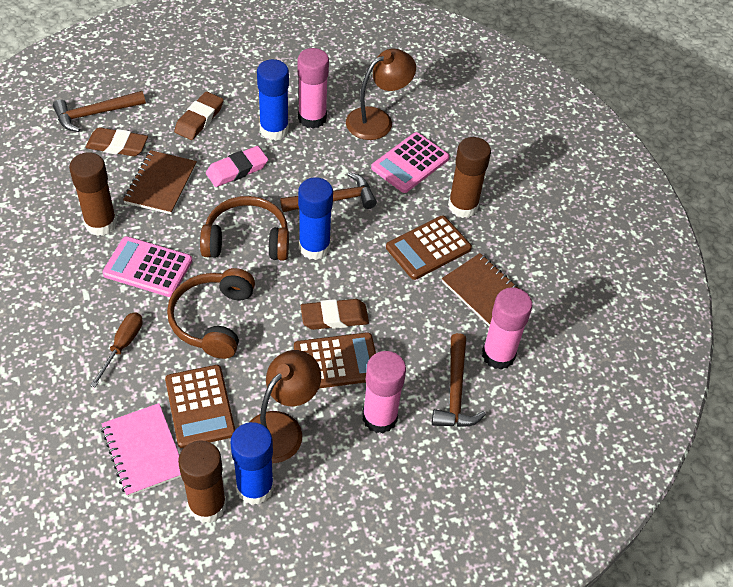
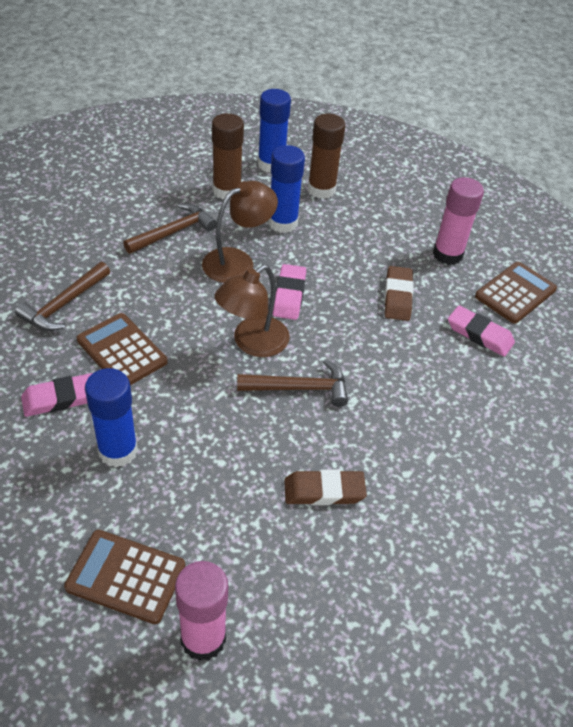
brown eraser: 3 -> 2
brown glue stick: 3 -> 2
brown headphones: 2 -> 0
brown notebook: 2 -> 0
brown screwdriver: 1 -> 0
pink calculator: 2 -> 0
pink eraser: 1 -> 3
pink glue stick: 3 -> 2
pink notebook: 1 -> 0

